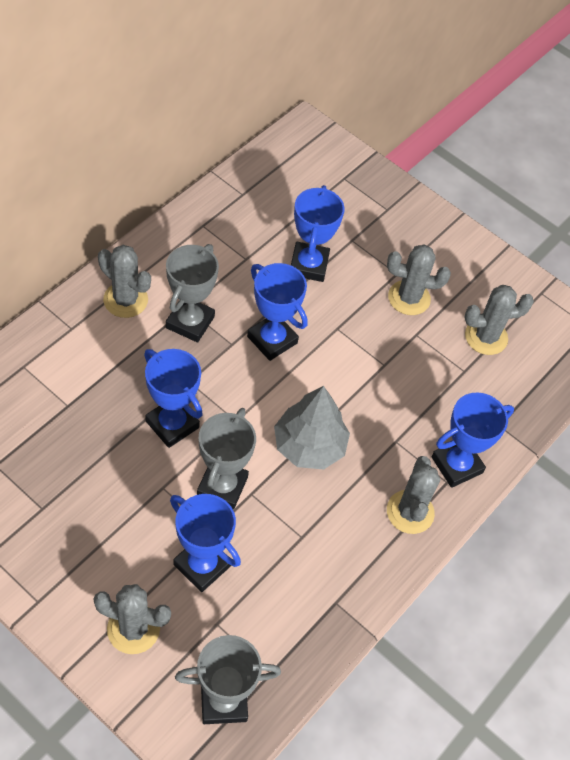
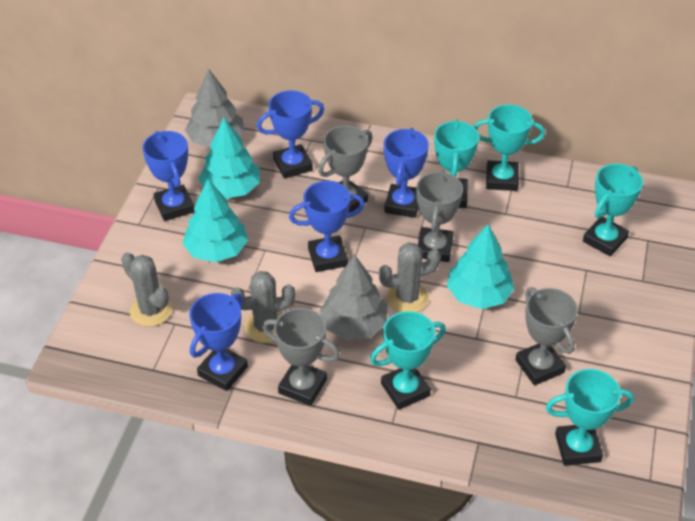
grey cactus: 5 -> 3
grey tree: 1 -> 2
grey trophy: 3 -> 4
turquoise tree: 0 -> 3
turquoise trophy: 0 -> 5

